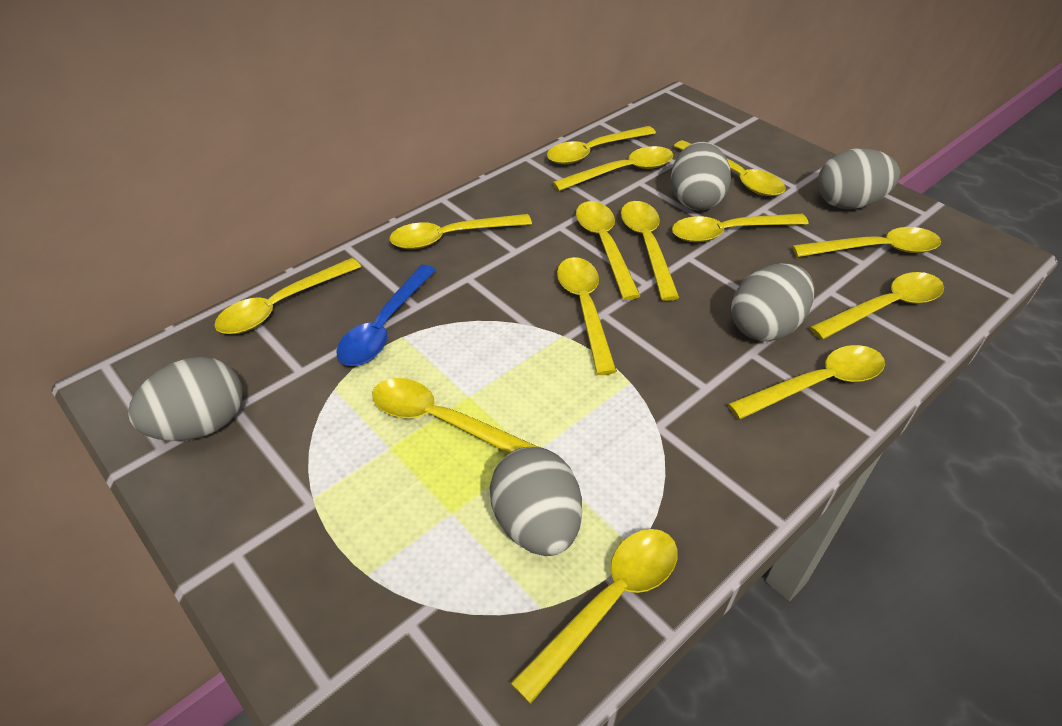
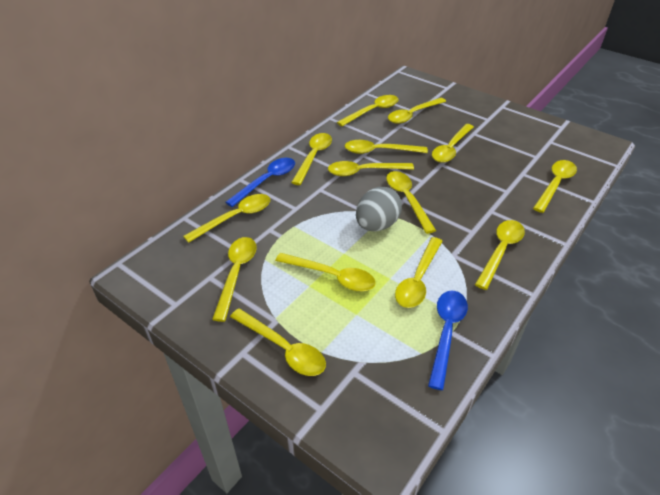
blue spoon: 1 -> 2
grey egg: 5 -> 1

